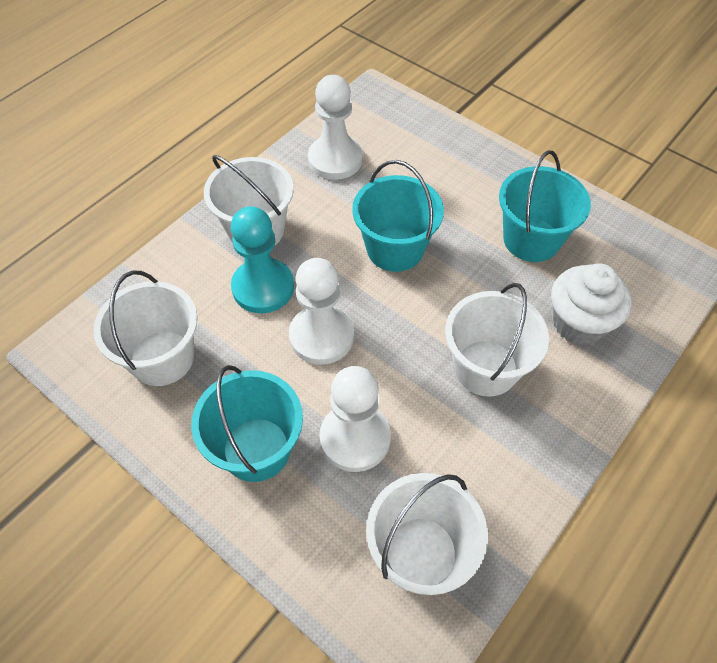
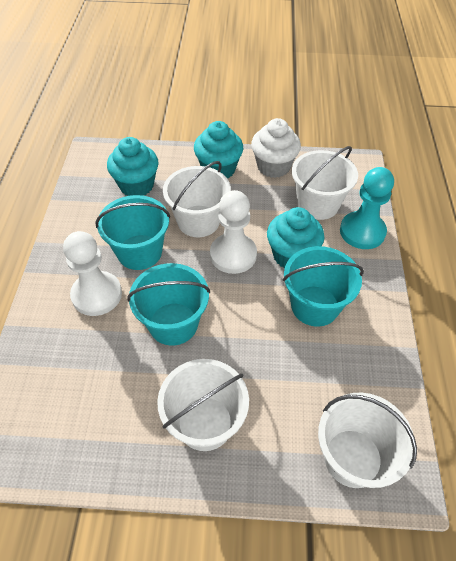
turquoise cupcake: 0 -> 3
white pawn: 3 -> 2

